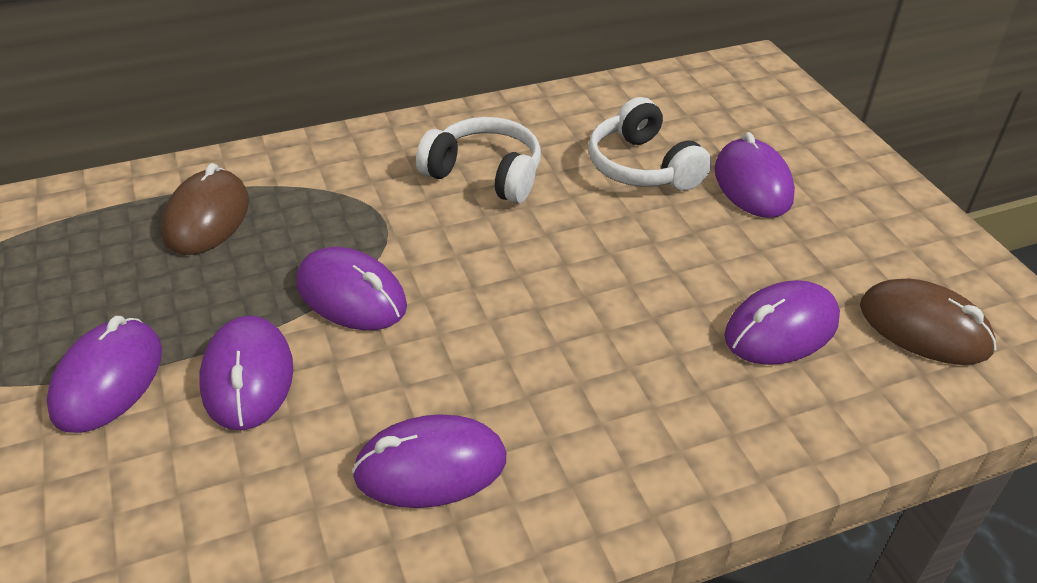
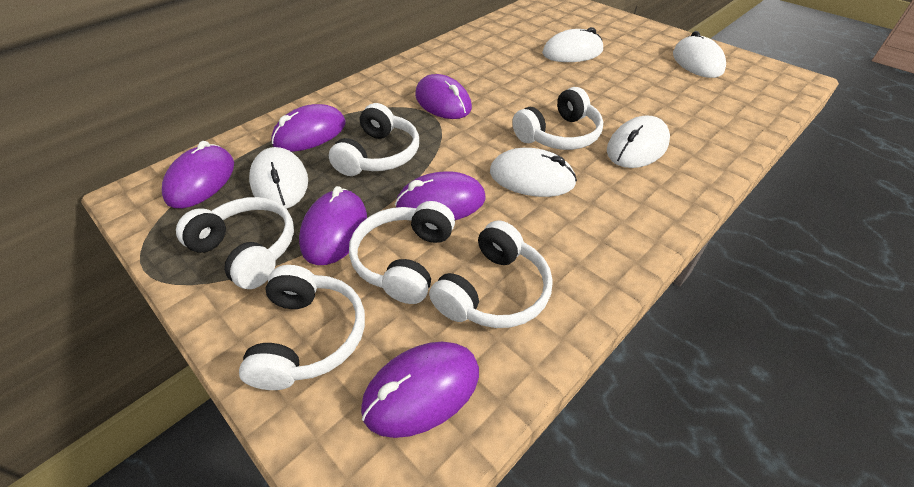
brown mouse: 2 -> 0
white headphones: 2 -> 6
white mouse: 0 -> 5

